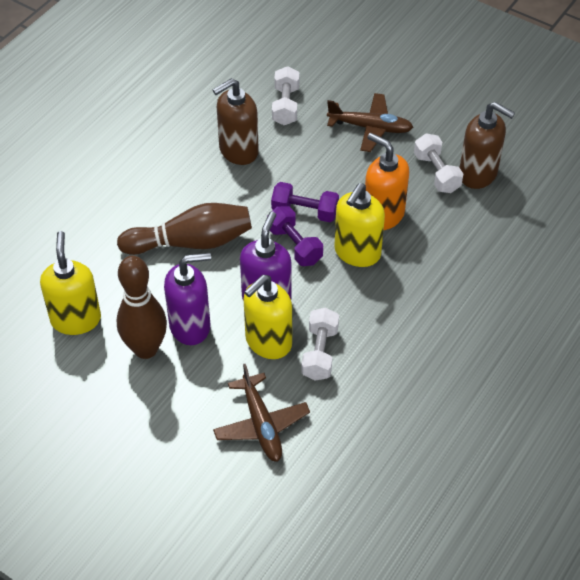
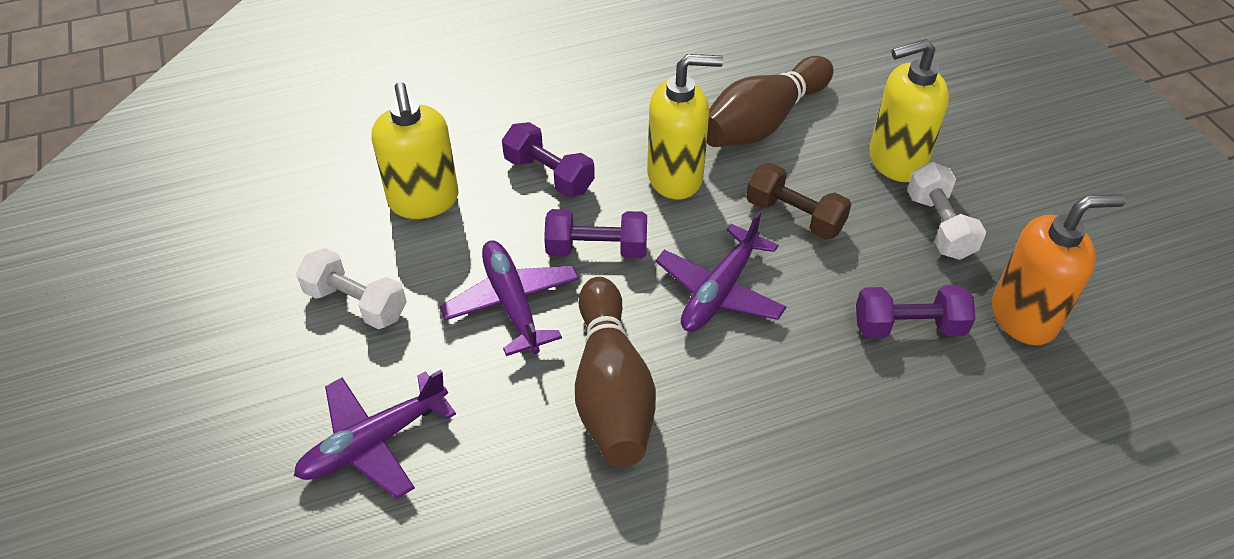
brown dumbbell: 0 -> 1
brown plane: 2 -> 0
brown soap dispenser: 2 -> 0
purple dumbbell: 2 -> 3
purple plane: 0 -> 3
purple soap dispenser: 2 -> 0
white dumbbell: 3 -> 2

